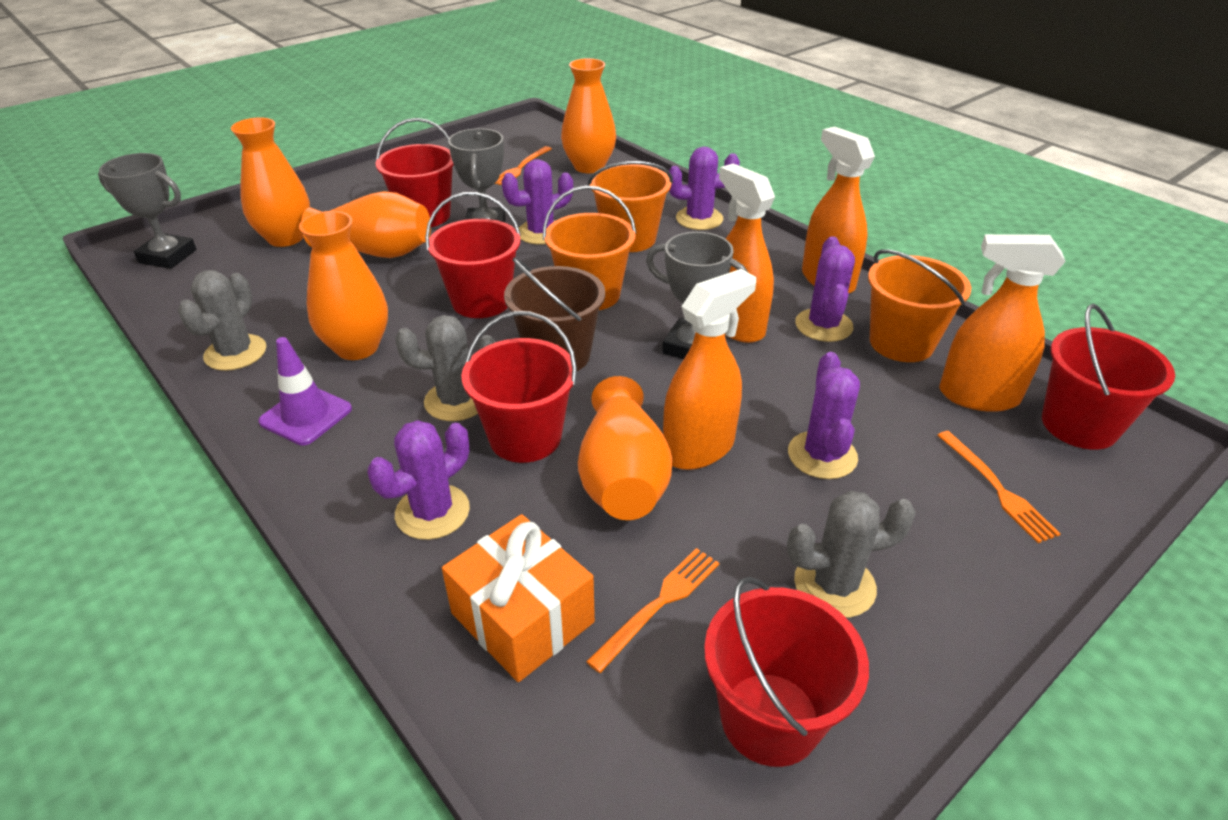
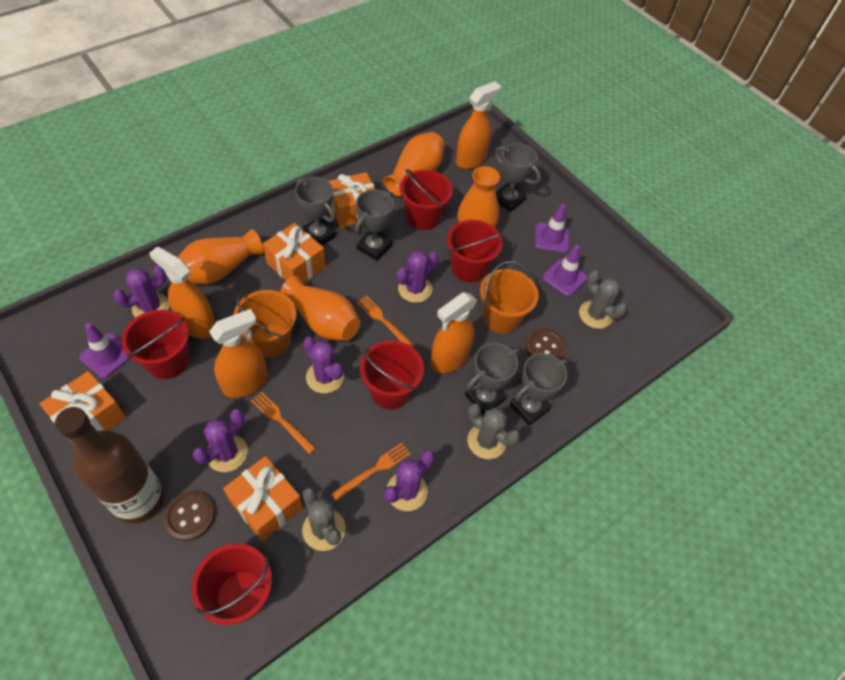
brown bottle: 0 -> 1
brown bucket: 1 -> 0
brown button: 0 -> 2
grey trophy: 3 -> 5
orange bucket: 3 -> 2
orange gift: 1 -> 4
orange vase: 5 -> 4
purple traffic cone: 1 -> 3

